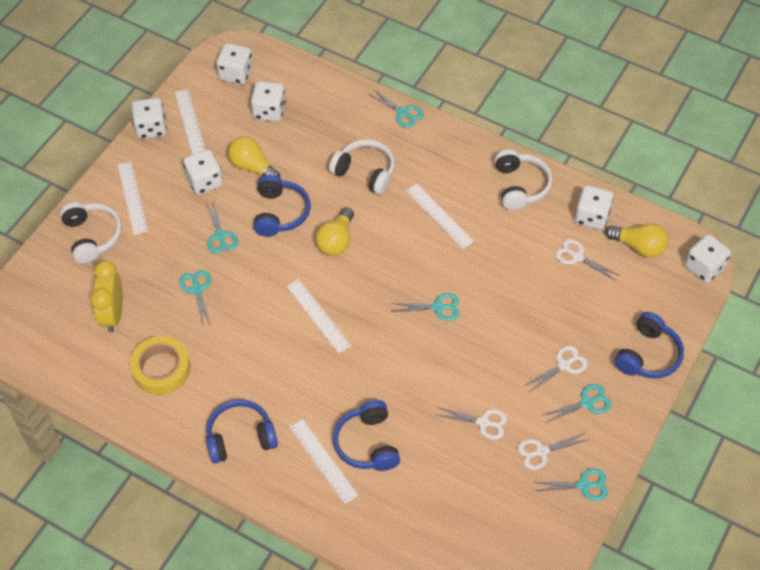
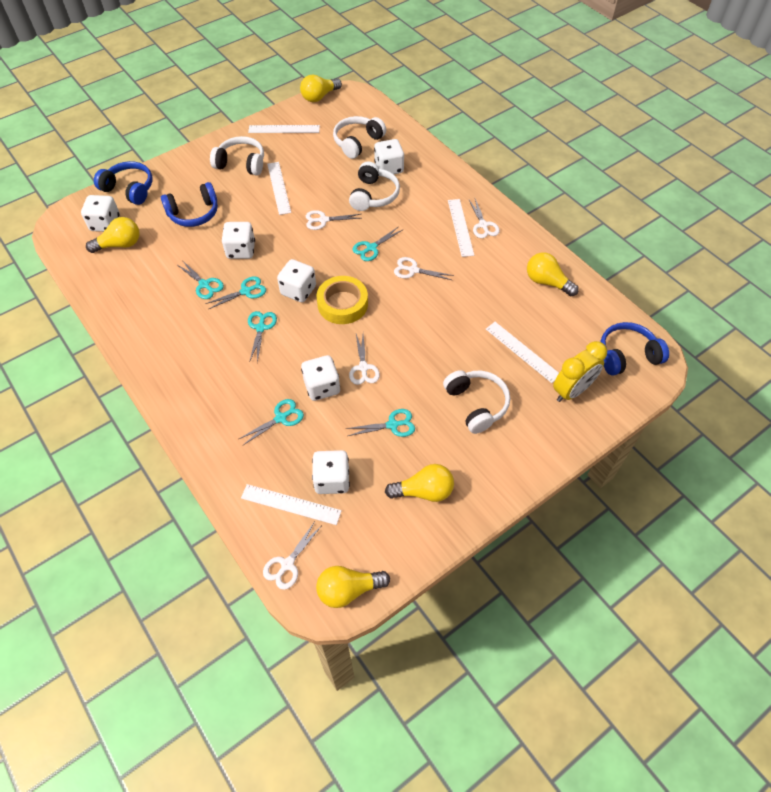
blue headphones: 4 -> 3
white headphones: 3 -> 4
white scissors: 4 -> 5
yellow light bulb: 3 -> 5

